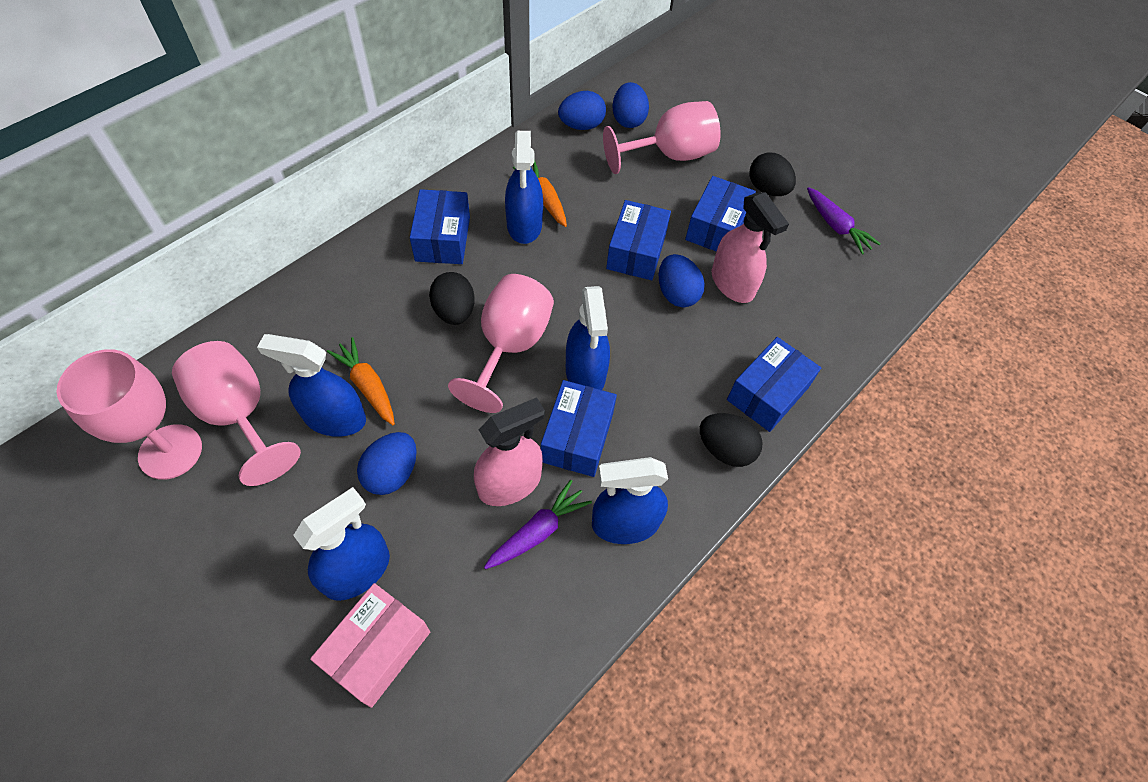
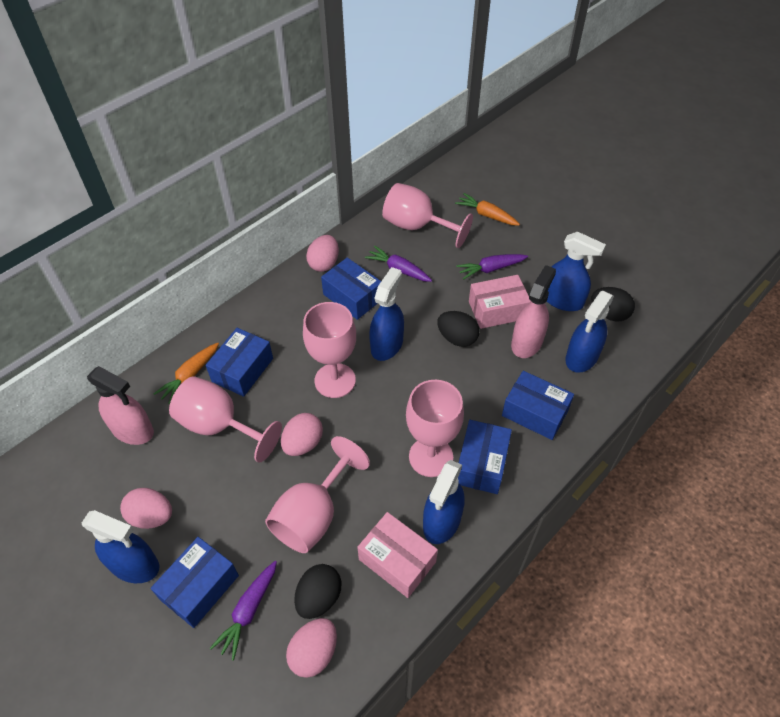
blue egg: 4 -> 0
pink box: 1 -> 2
pink egg: 0 -> 4
pink goblet: 4 -> 5
purple carrot: 2 -> 3

